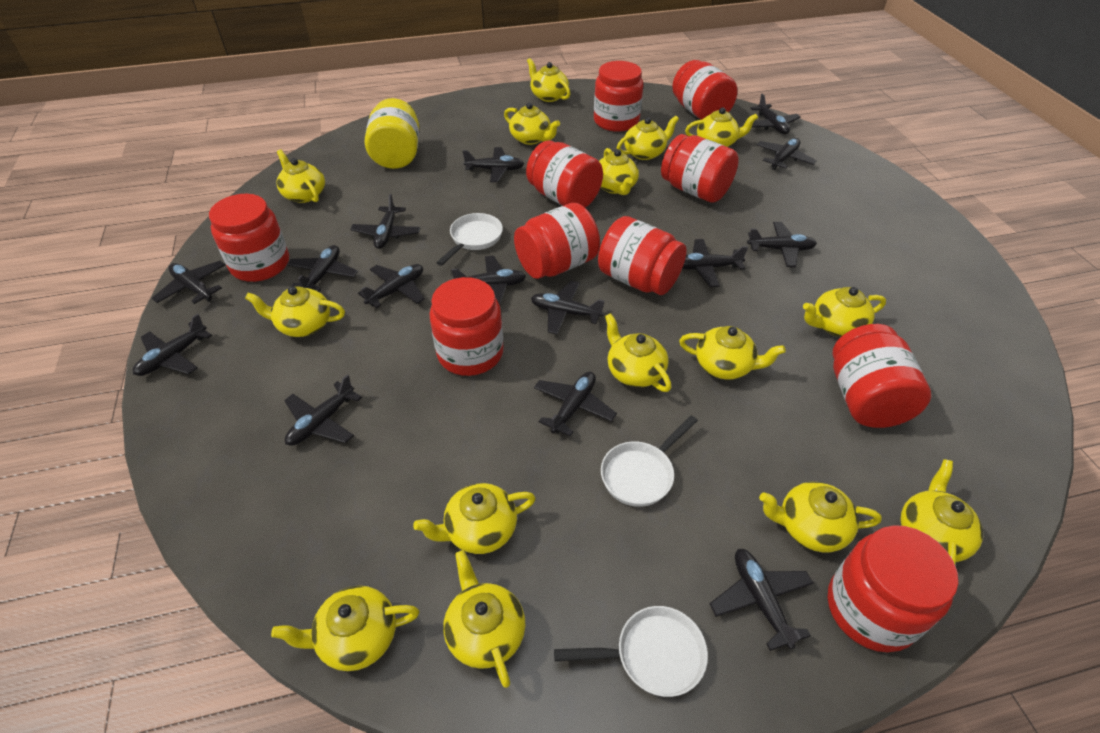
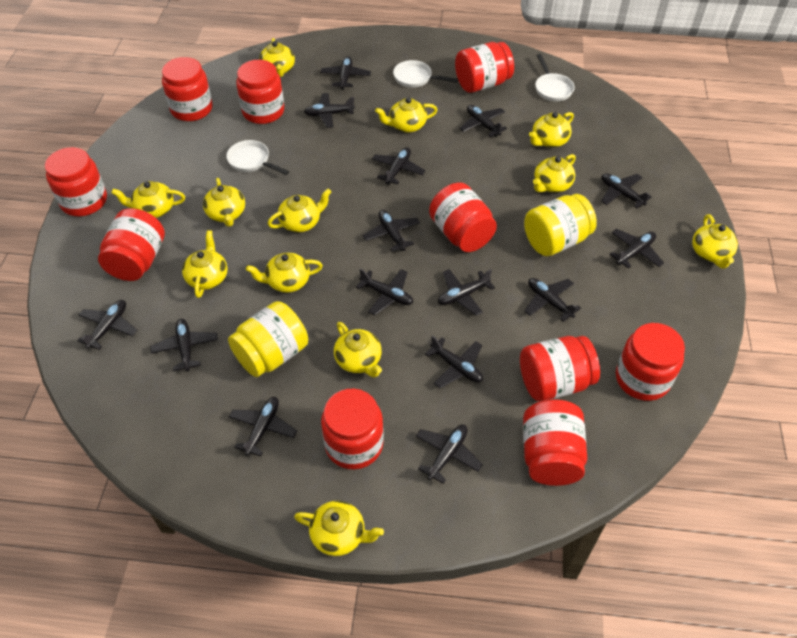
yellow jar: 1 -> 2
yellow teapot: 15 -> 12

